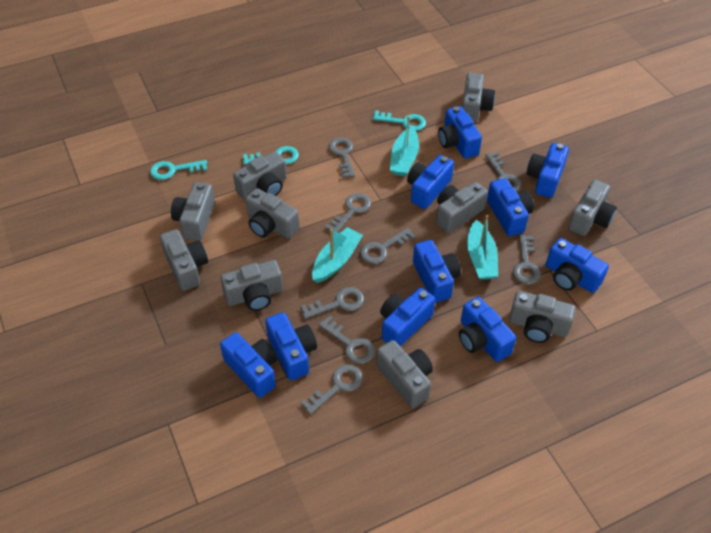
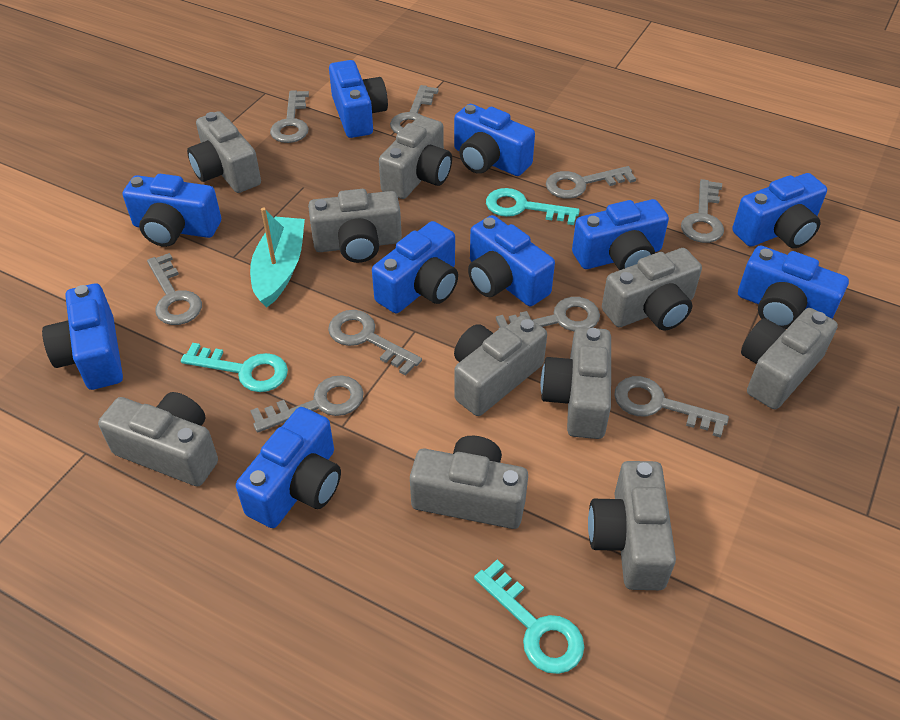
grey key: 8 -> 9
turquoise boat: 3 -> 1

